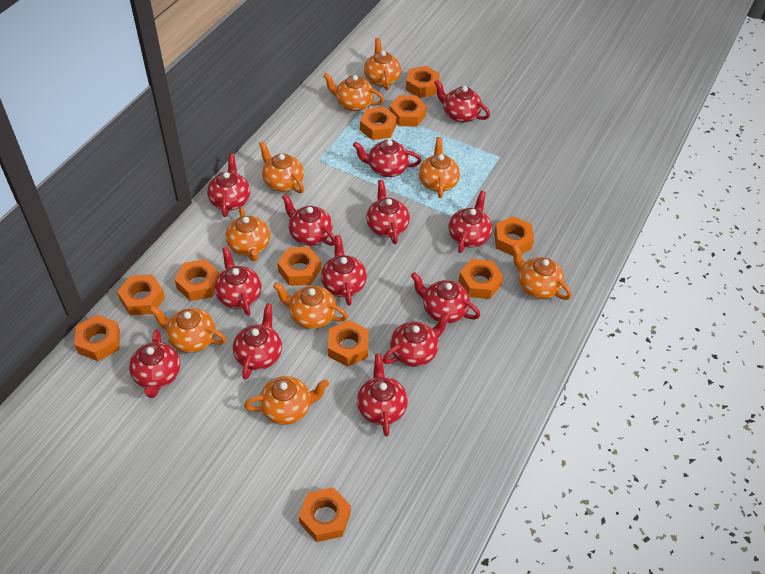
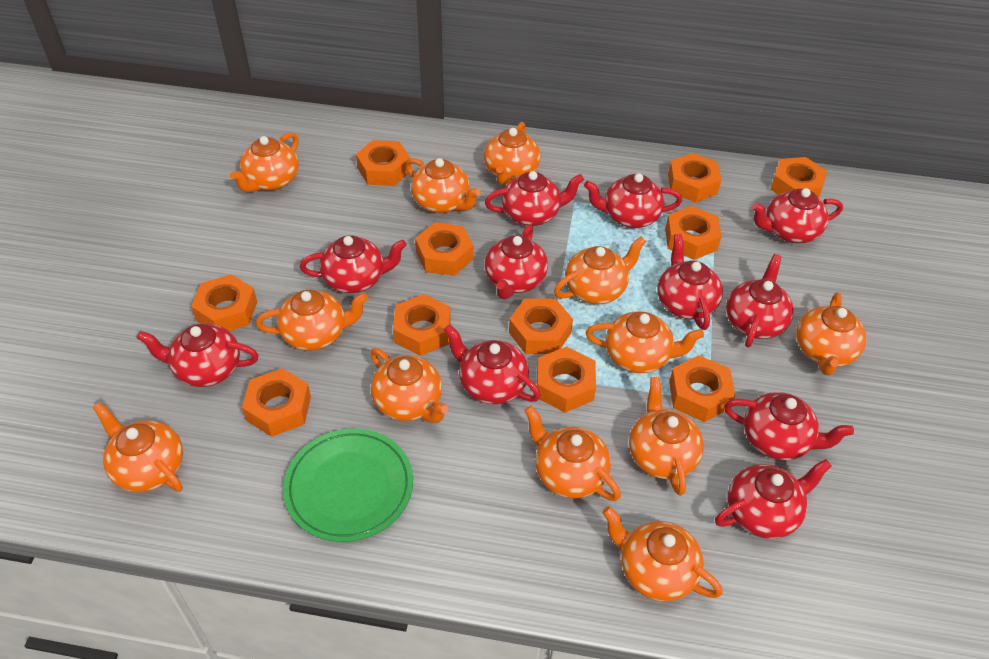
green plate: 0 -> 1
orange teapot: 9 -> 12
red teapot: 13 -> 11

